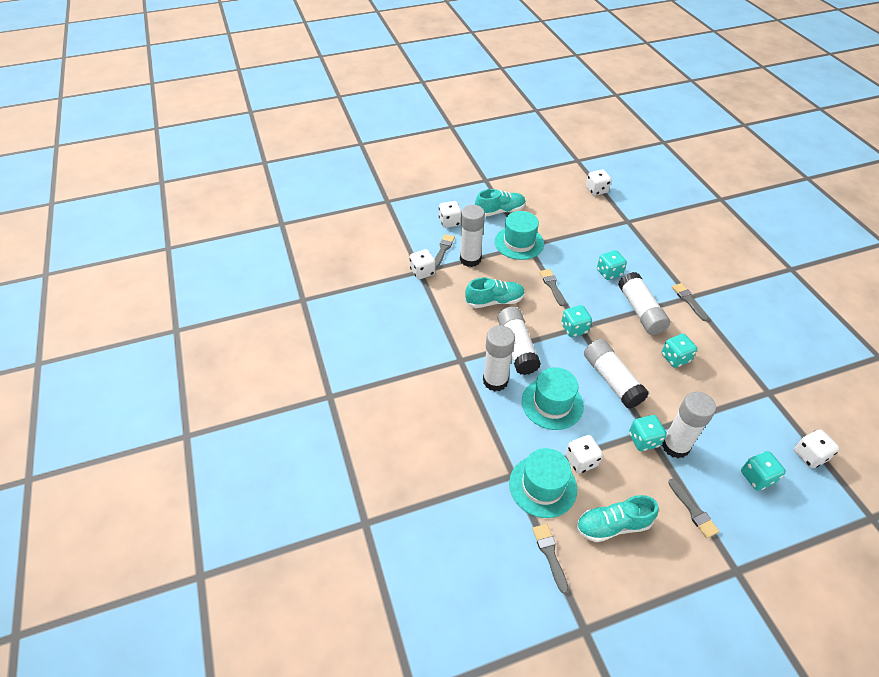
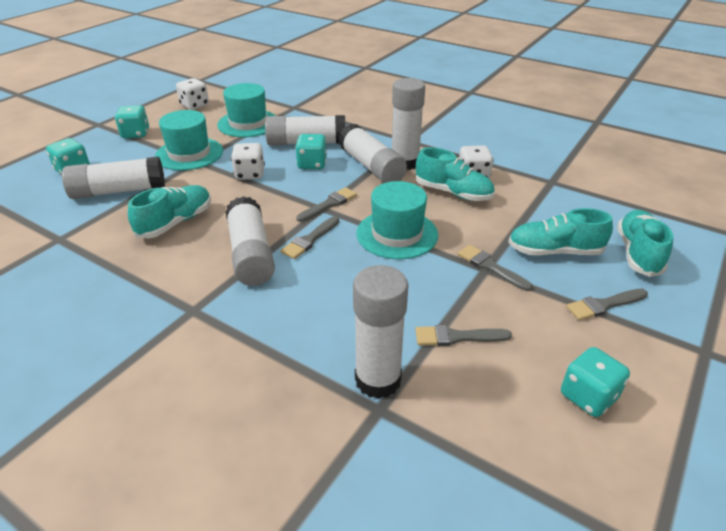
turquoise dice: 5 -> 4
turquoise shoe: 3 -> 4
white dice: 5 -> 3

